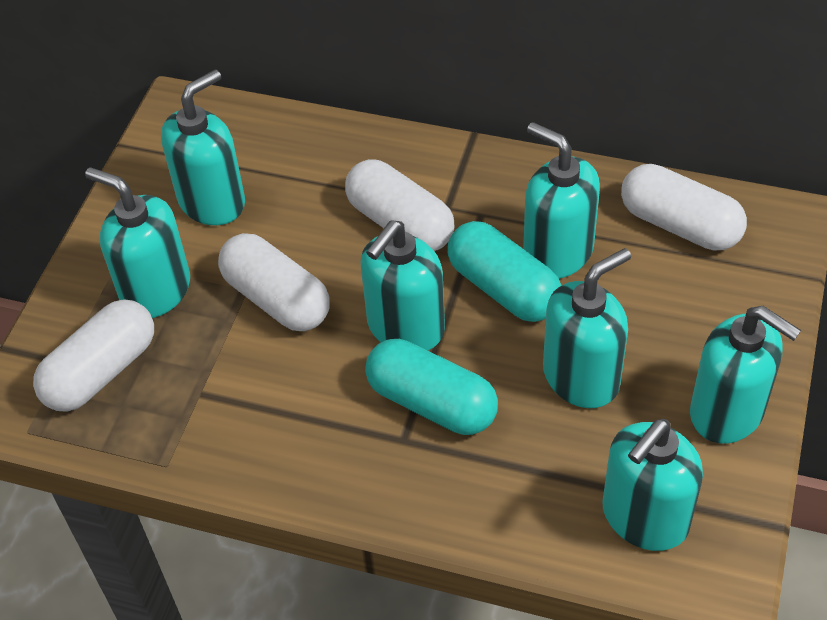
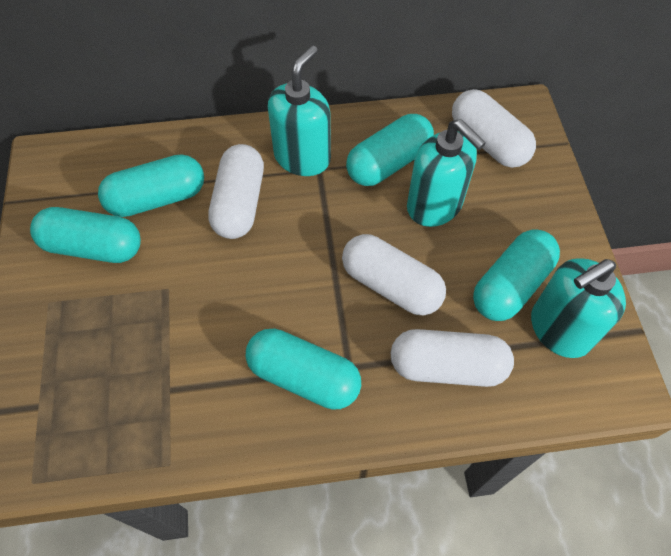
turquoise capsule: 2 -> 5
turquoise soap dispenser: 7 -> 3

